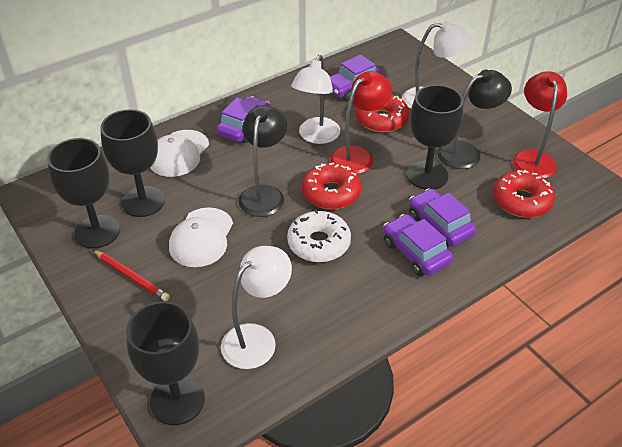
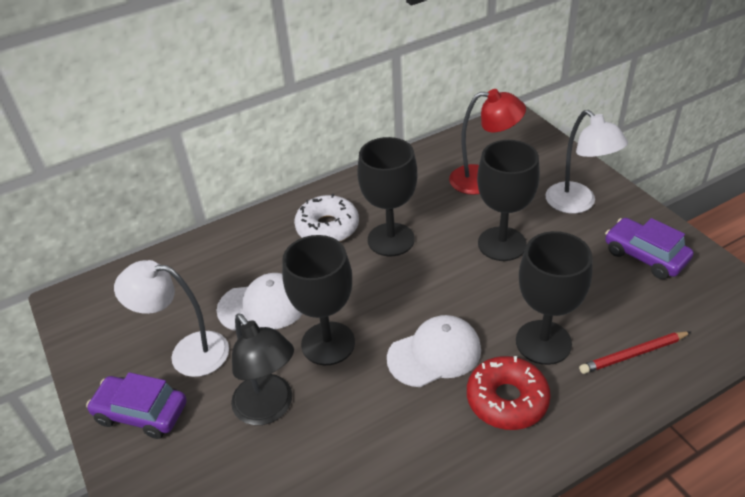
black lamp: 2 -> 1
purple car: 4 -> 2
red donut: 3 -> 1
red lamp: 2 -> 1
white lamp: 3 -> 2

